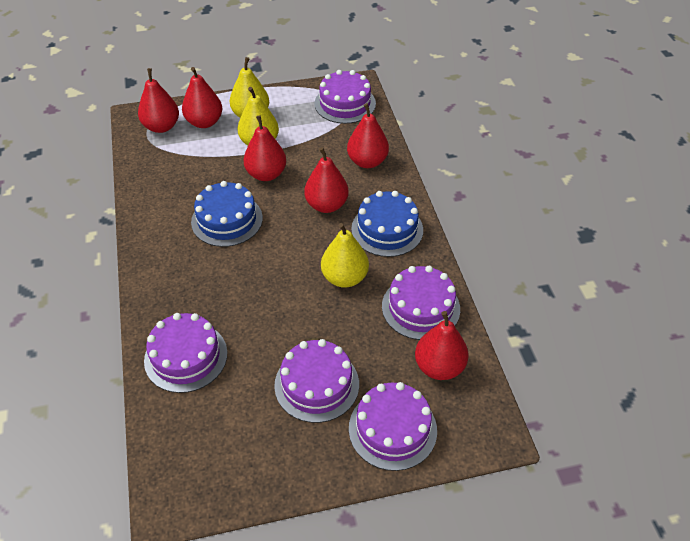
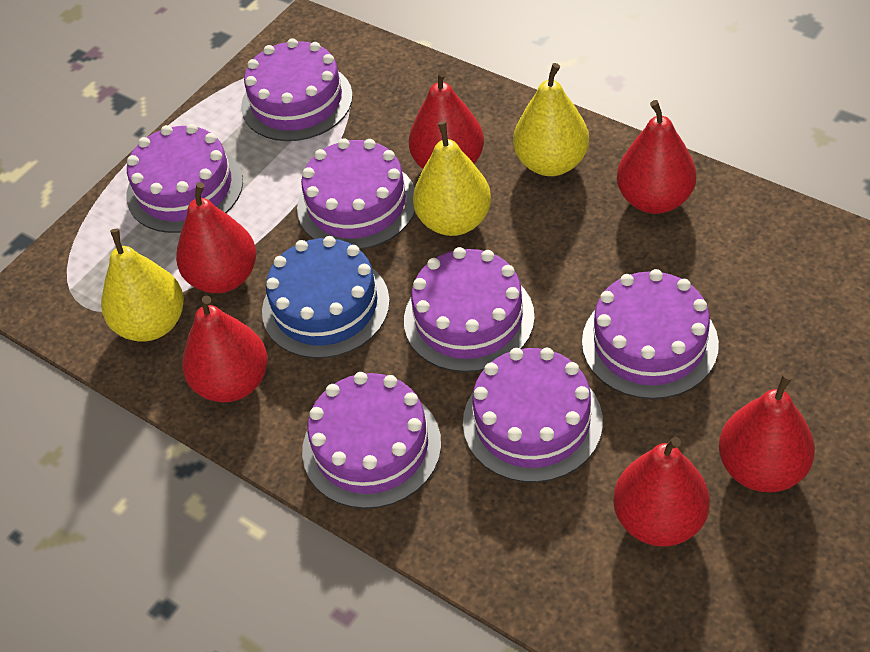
blue cake: 2 -> 1
purple cake: 5 -> 7

